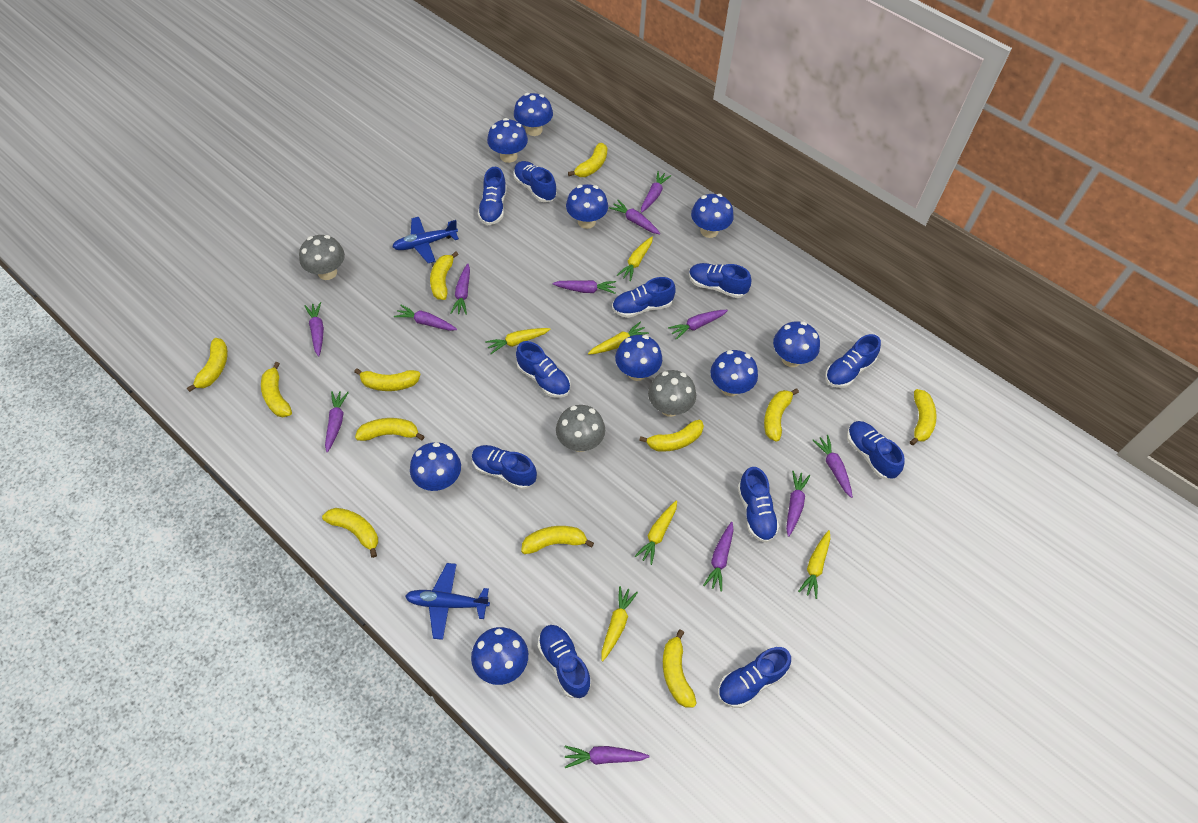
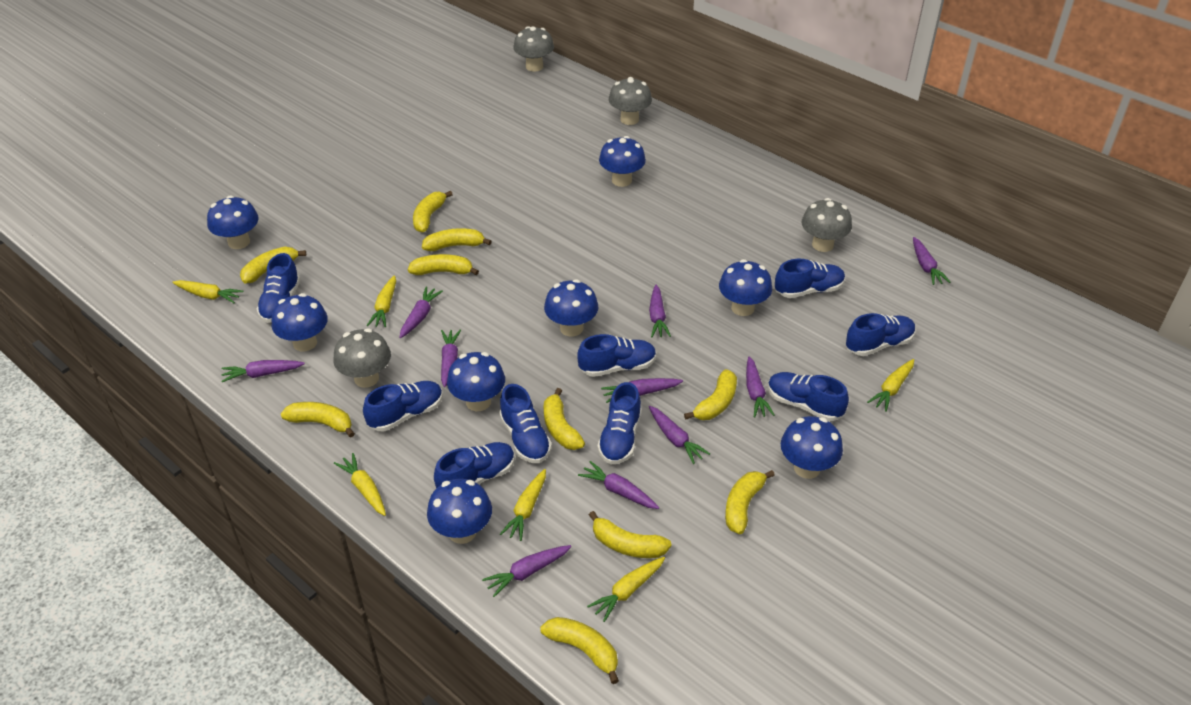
blue mushroom: 9 -> 8
blue plane: 2 -> 0
blue shoe: 11 -> 9
grey mushroom: 3 -> 4
purple carrot: 12 -> 10
yellow banana: 12 -> 10

